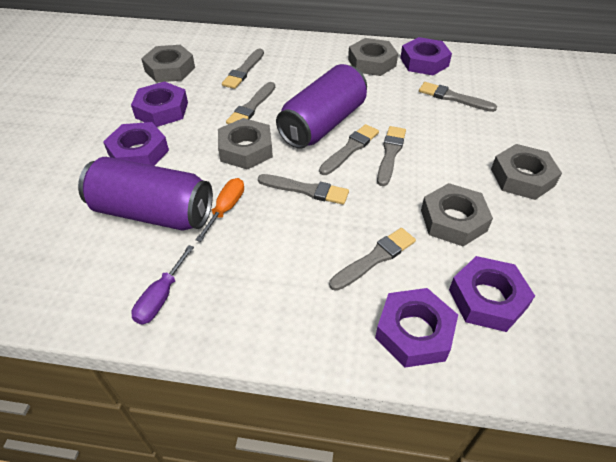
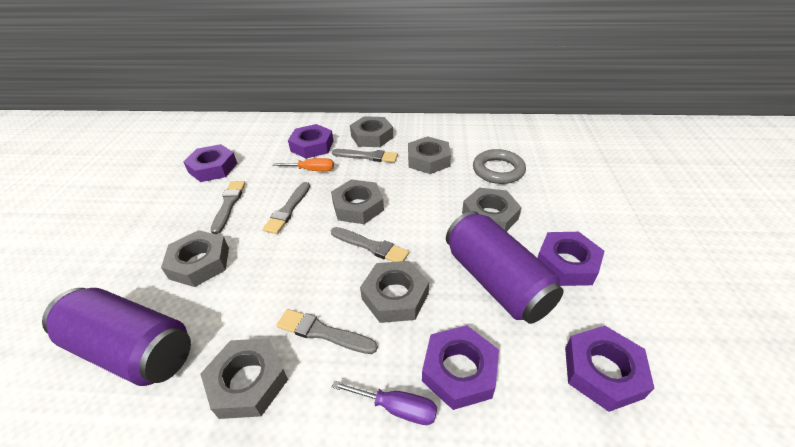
grey brush: 7 -> 5
grey nut: 5 -> 7
grey ring: 0 -> 1

